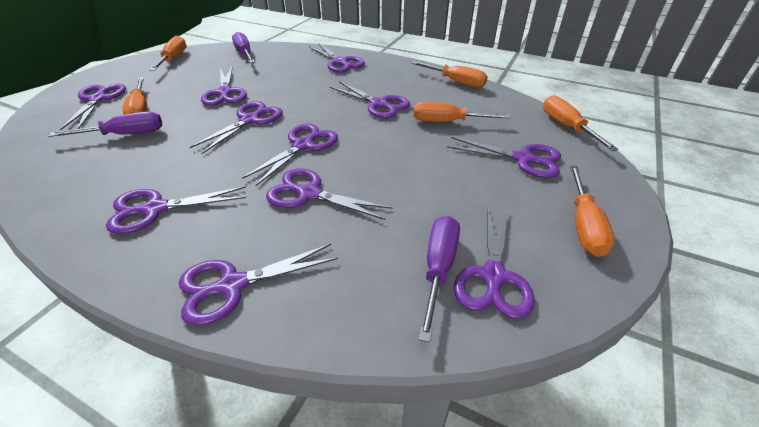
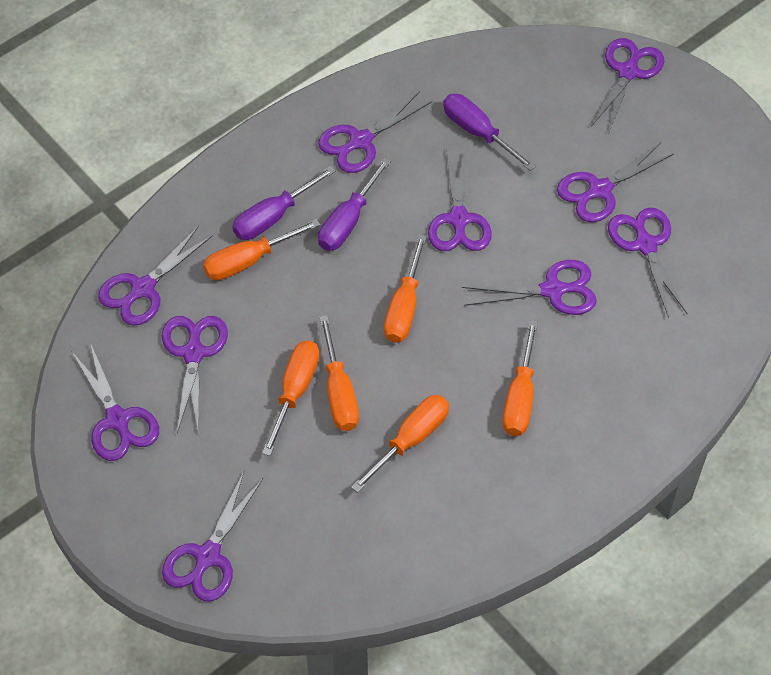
purple scissors: 11 -> 10

